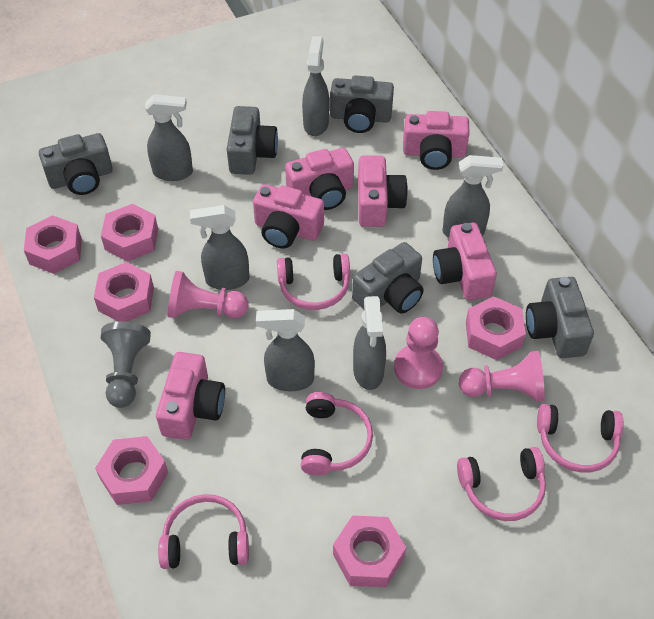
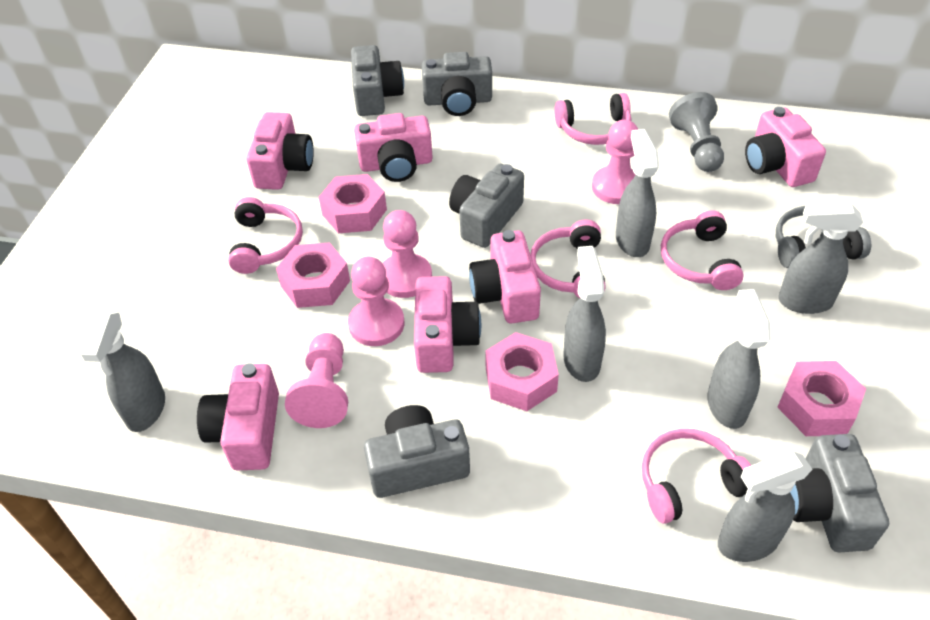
grey headphones: 0 -> 1
pink nut: 6 -> 4
pink pawn: 3 -> 4

